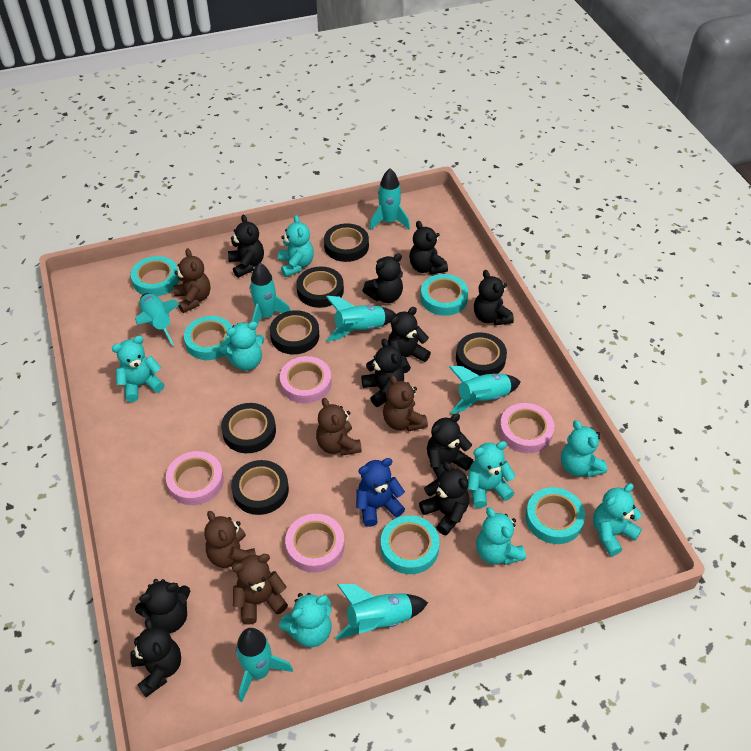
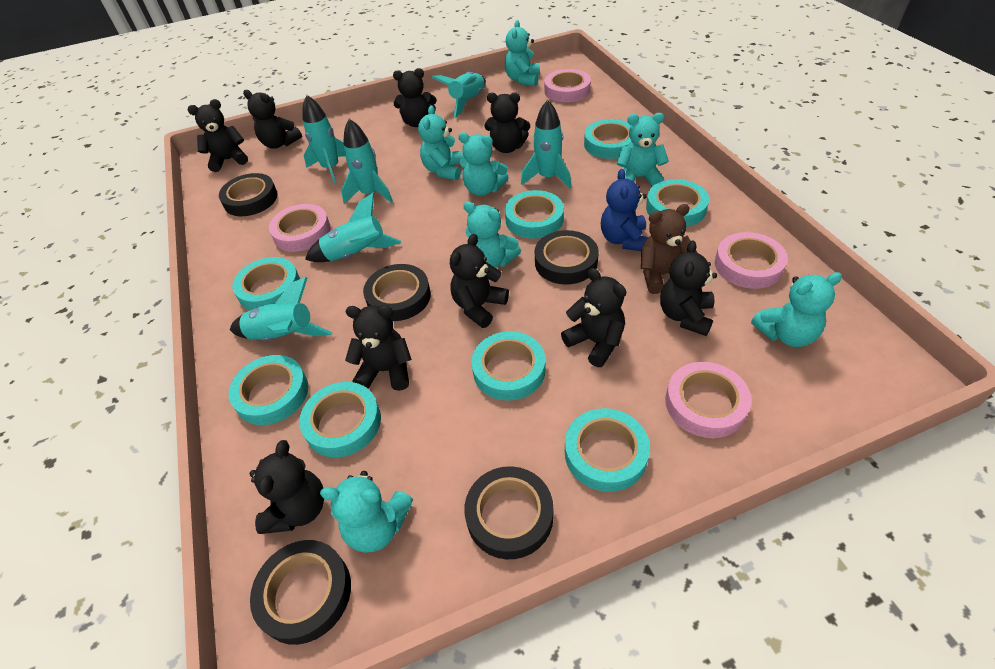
black tape: 6 -> 5
black teddy bear: 10 -> 9
brown teddy bear: 5 -> 1
turquoise rocket: 7 -> 6
turquoise tape: 5 -> 8
turquoise teddy bear: 8 -> 7

